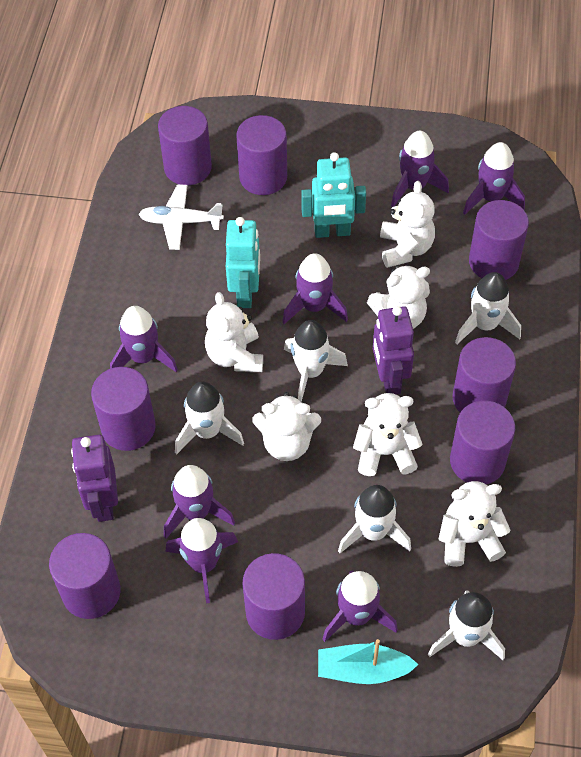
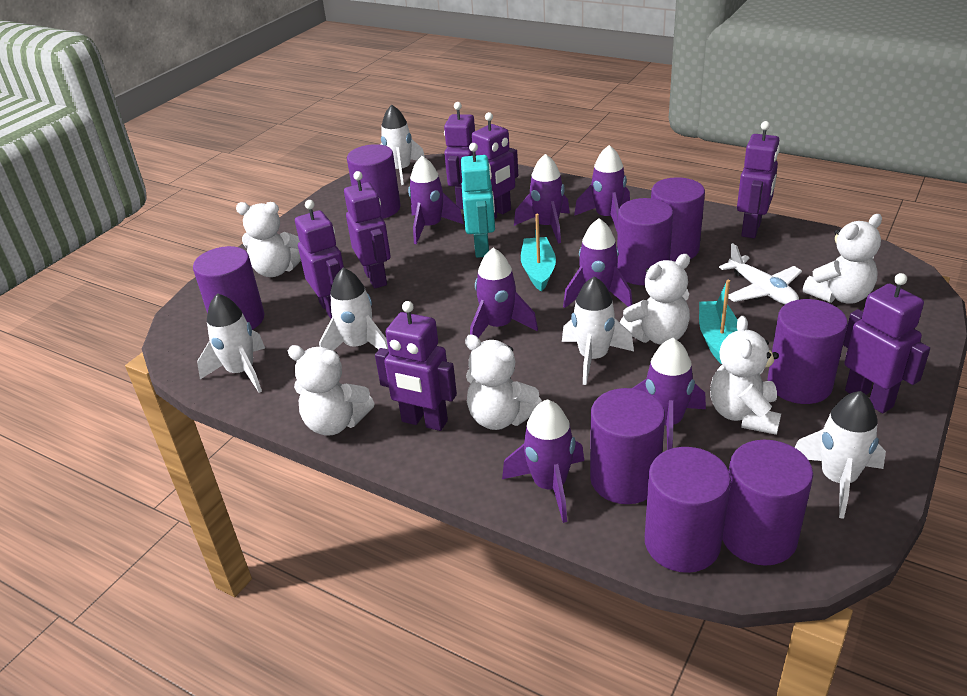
purple robot: 2 -> 7
turquoise boat: 1 -> 2
turquoise robot: 2 -> 1

